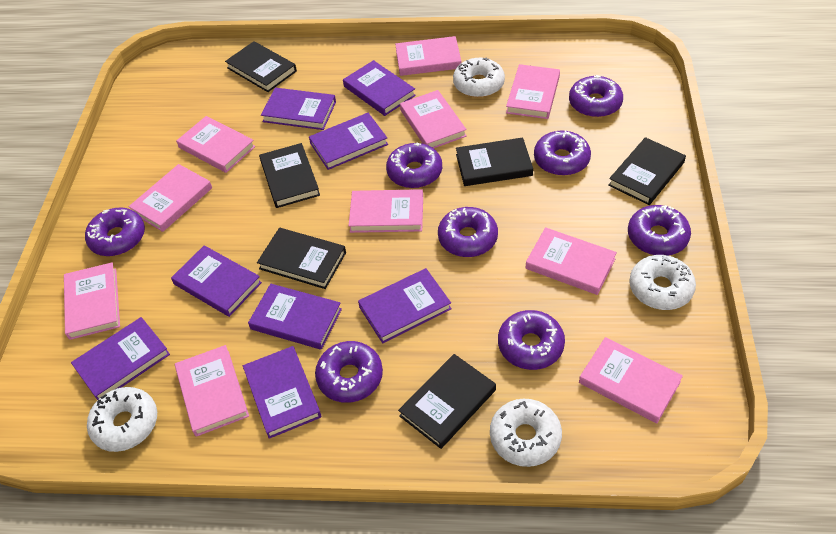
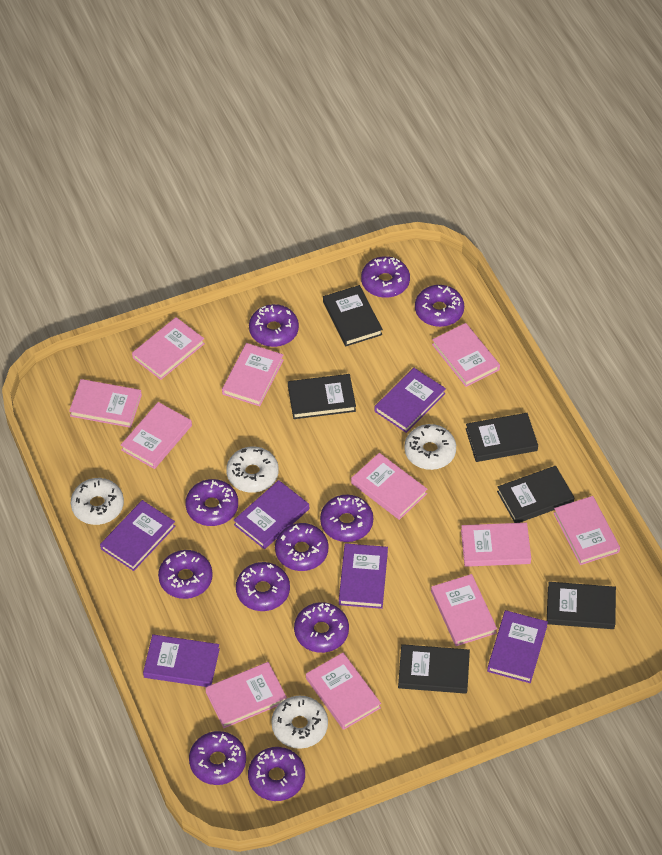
pink book: 10 -> 11
purple book: 8 -> 6
purple donut: 8 -> 11

